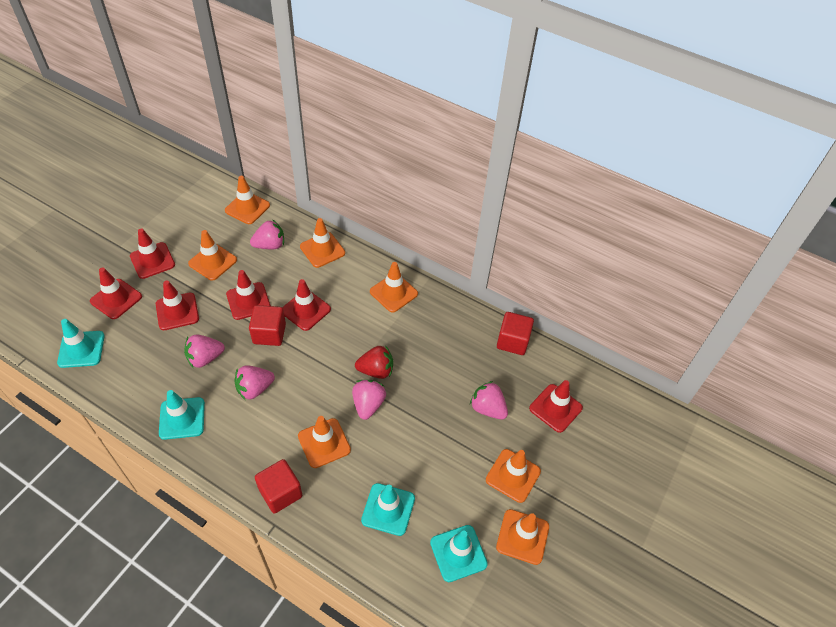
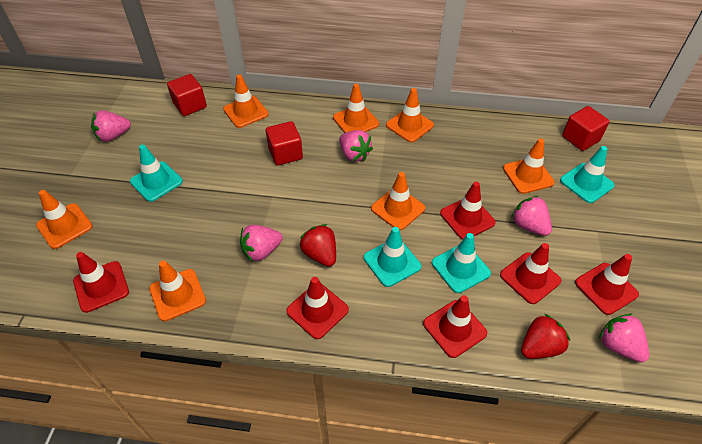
red strawberry: 1 -> 2

